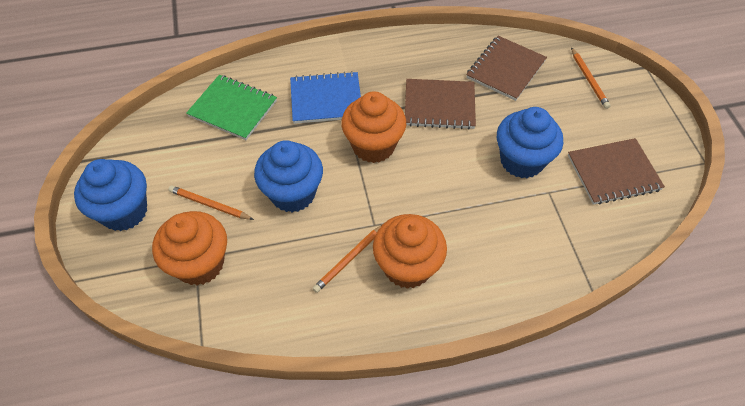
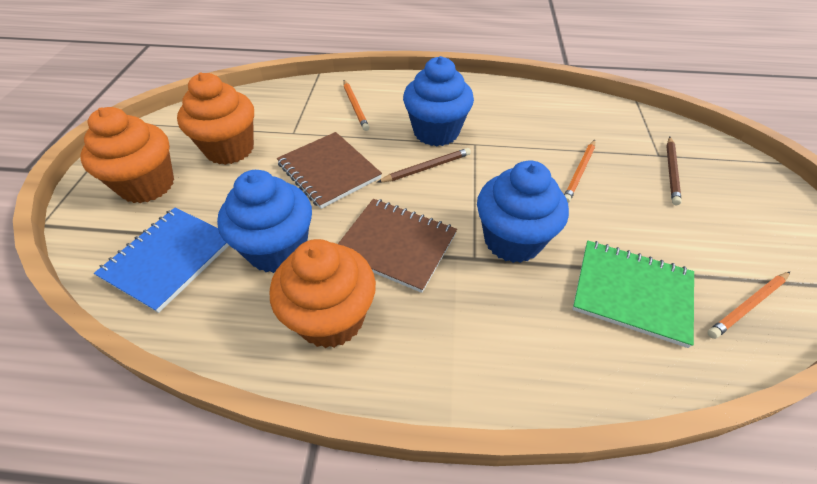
brown notebook: 3 -> 2
brown pencil: 0 -> 2

